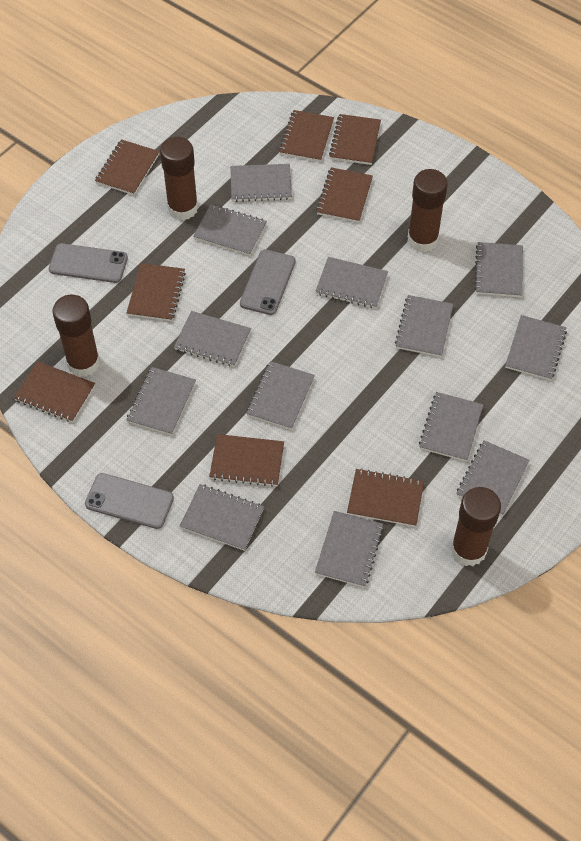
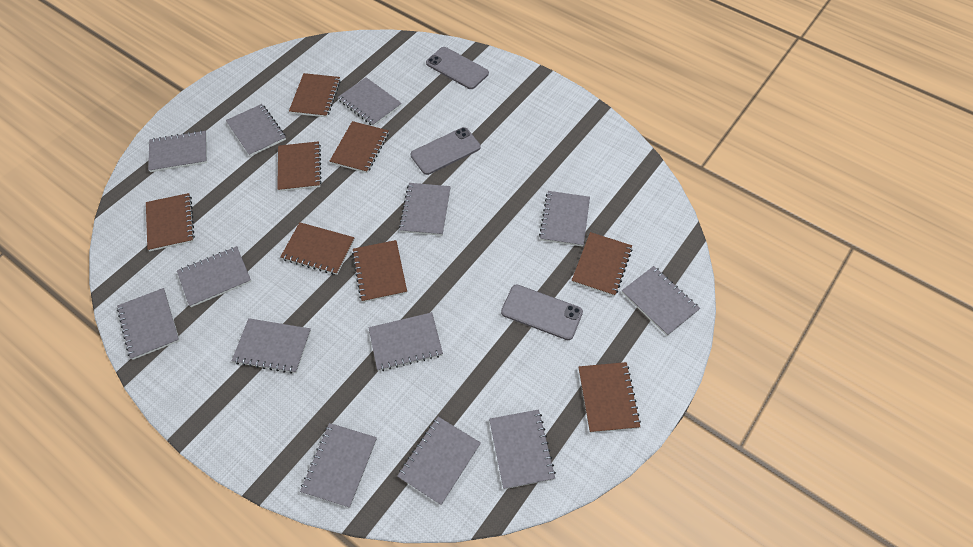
brown glue stick: 4 -> 0

